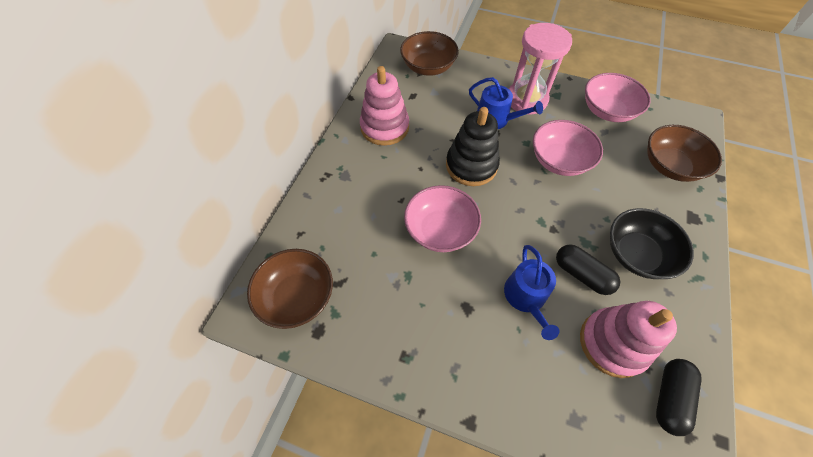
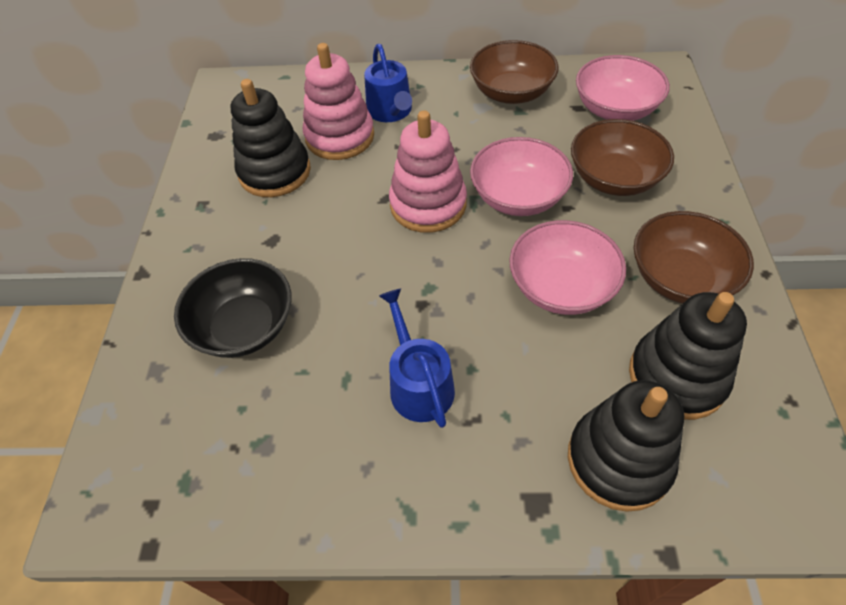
black capsule: 2 -> 0
black stacking toy: 1 -> 3
pink hourglass: 1 -> 0

